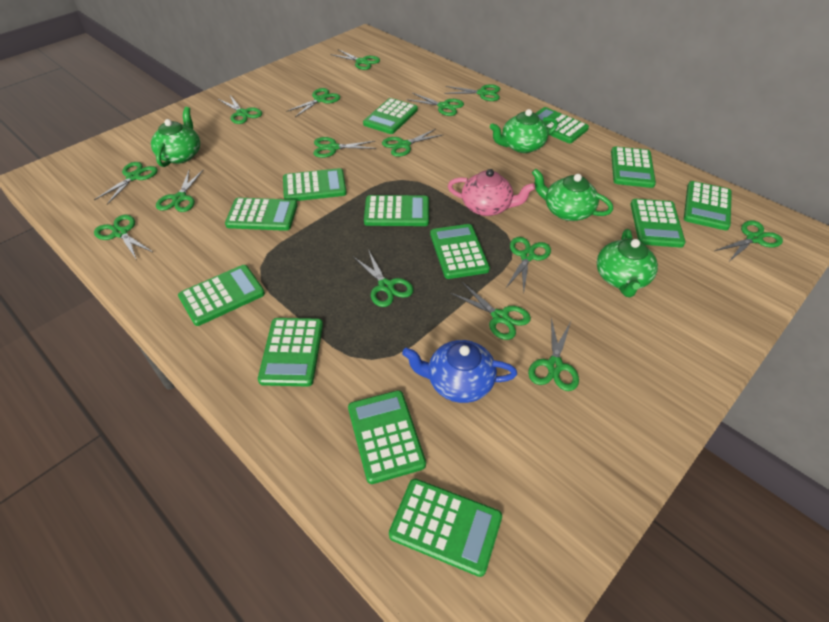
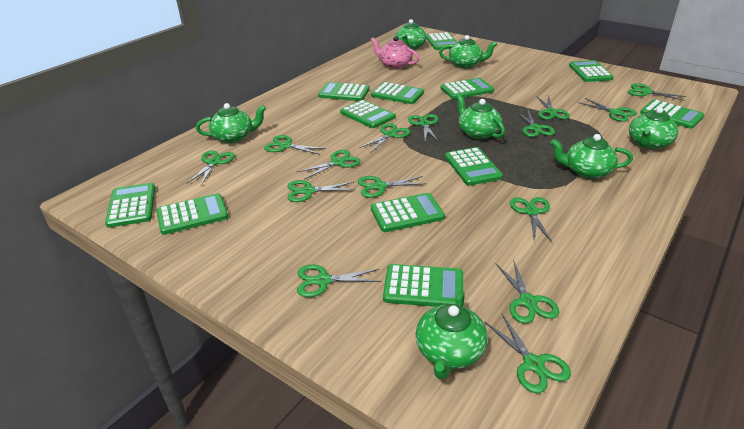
blue teapot: 1 -> 0
green calculator: 13 -> 12
green teapot: 4 -> 7

